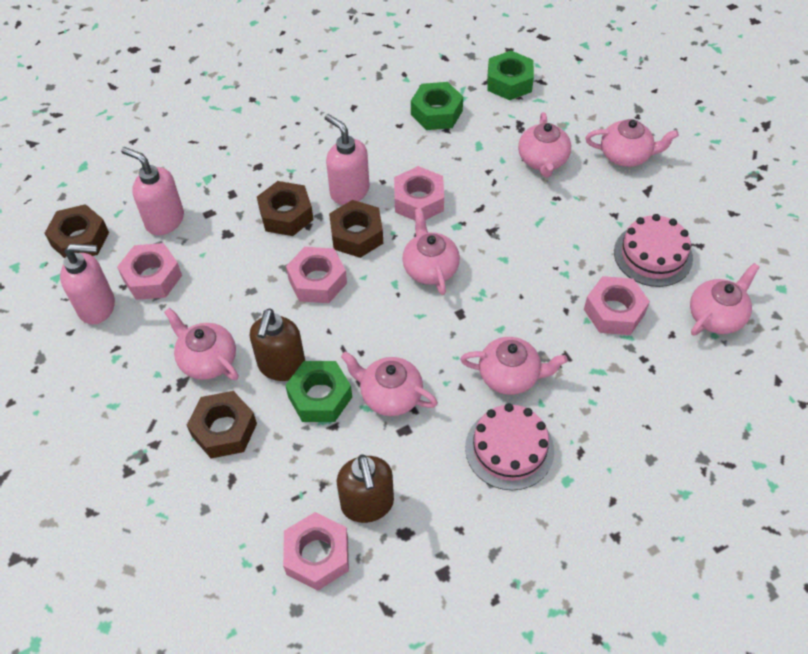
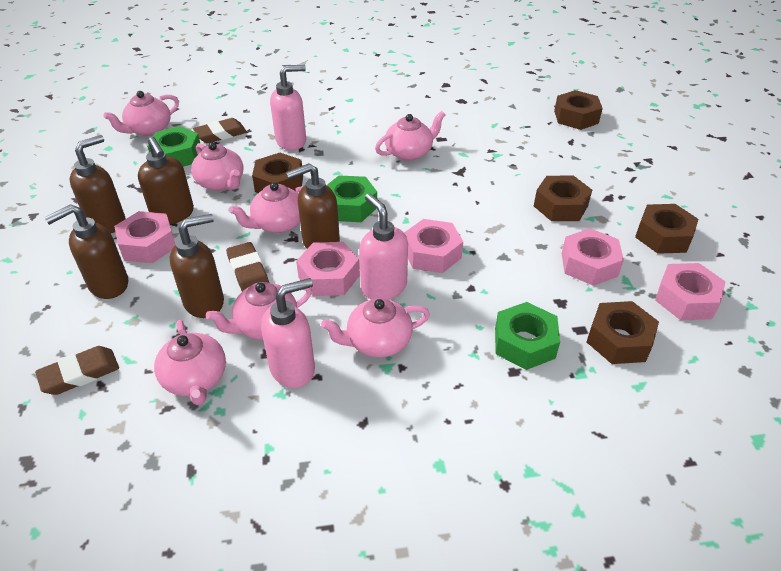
brown eraser: 0 -> 3
brown nut: 4 -> 5
brown soap dispenser: 2 -> 5
pink cake: 2 -> 0

